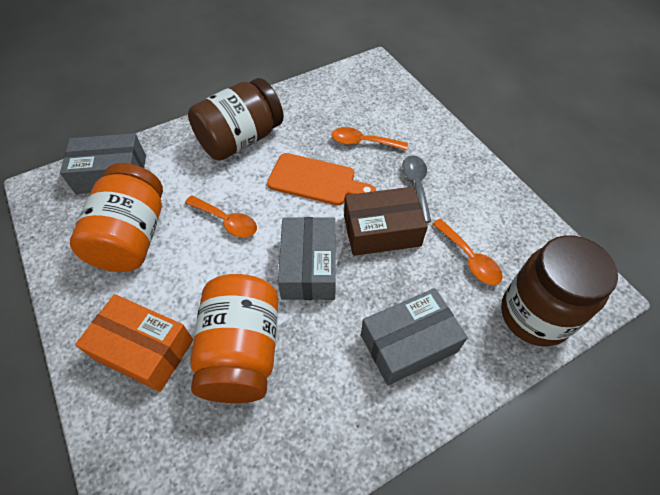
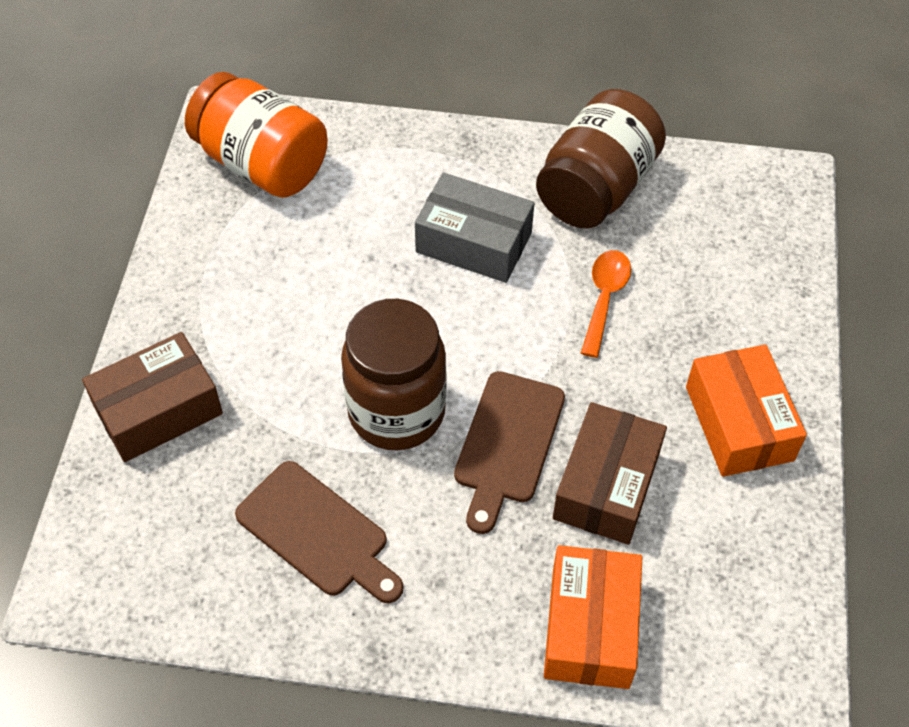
brown box: 1 -> 2
brown cutting board: 0 -> 2
grey box: 3 -> 1
grey spoon: 1 -> 0
orange box: 1 -> 2
orange cutting board: 1 -> 0
orange jar: 2 -> 1
orange spoon: 3 -> 1

